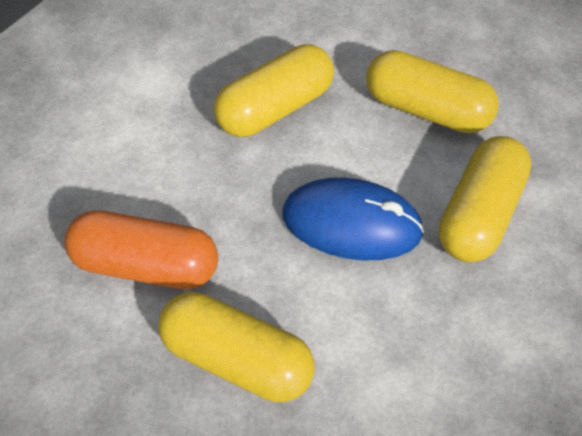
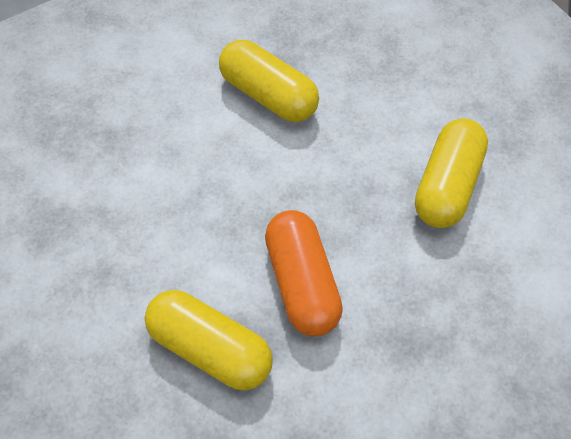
blue mouse: 1 -> 0
yellow capsule: 4 -> 3

